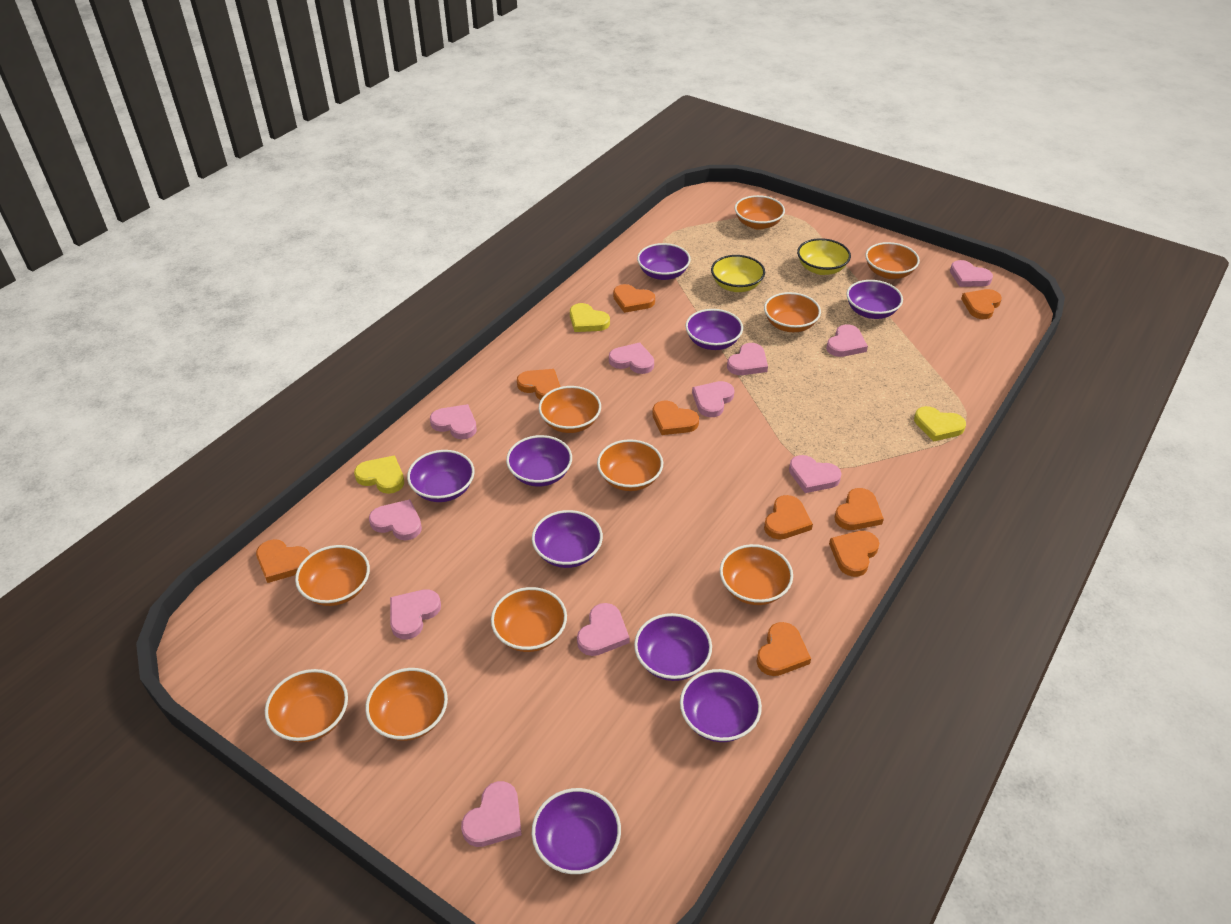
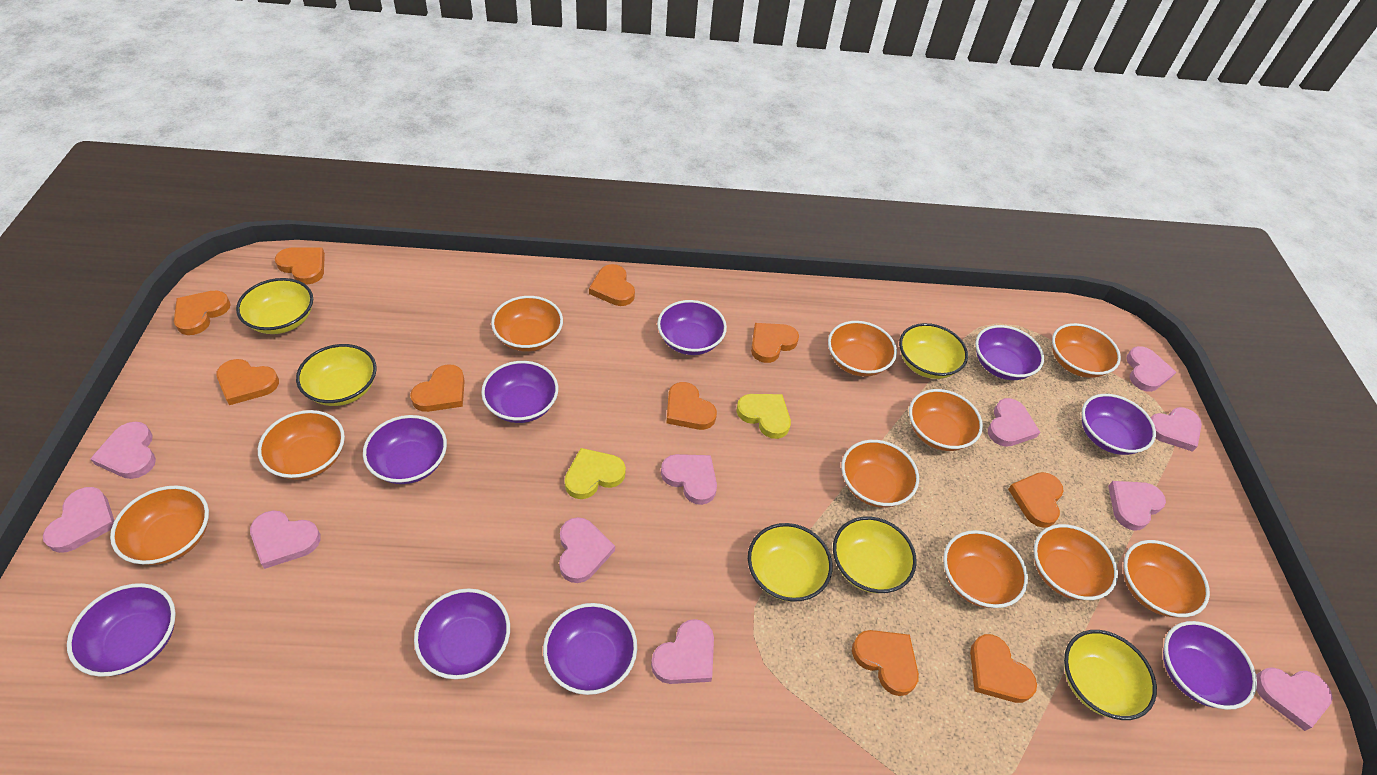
orange heart: 9 -> 10
yellow bowl: 2 -> 6
yellow heart: 3 -> 2

